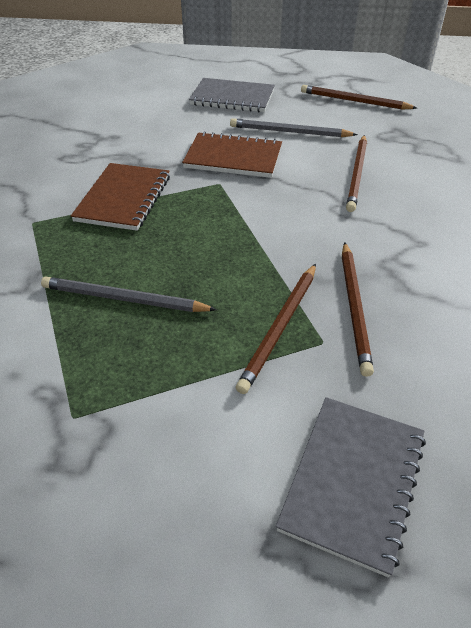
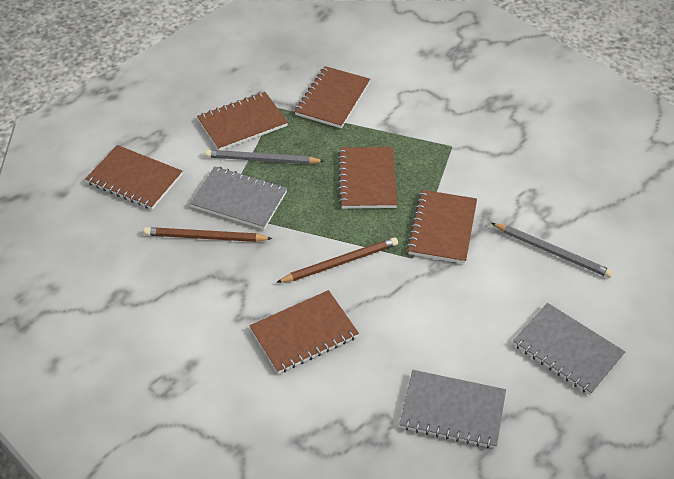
brown notebook: 2 -> 6
brown pencil: 4 -> 2
grey notebook: 2 -> 3

